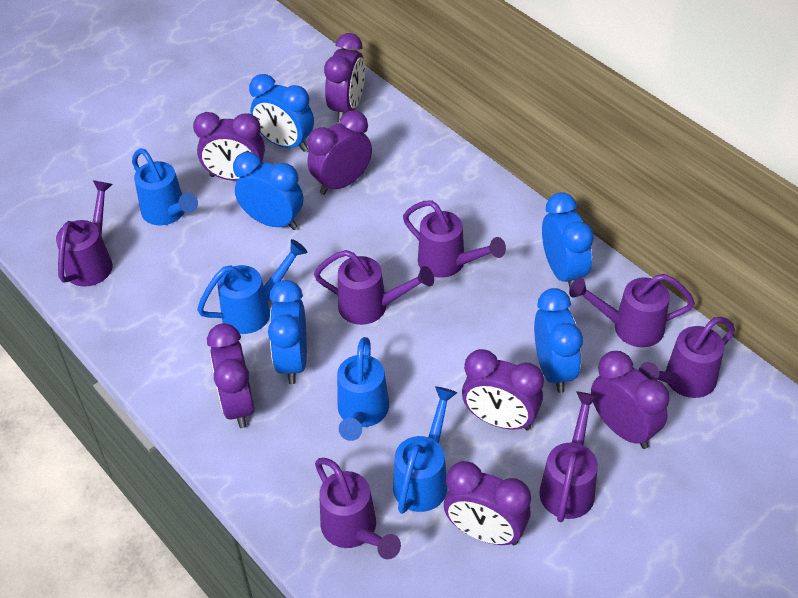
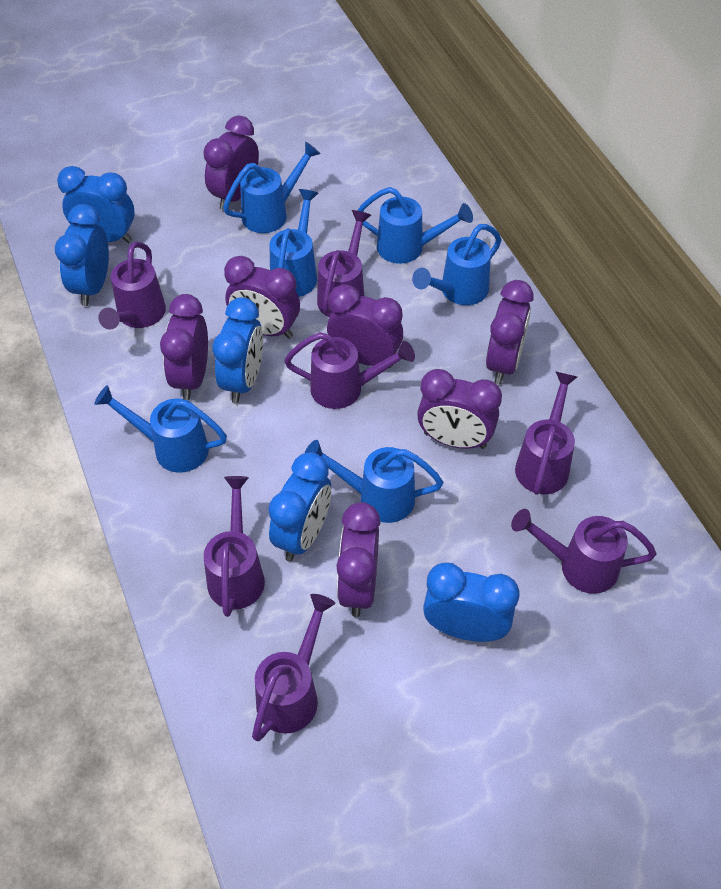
blue watering can: 4 -> 6

